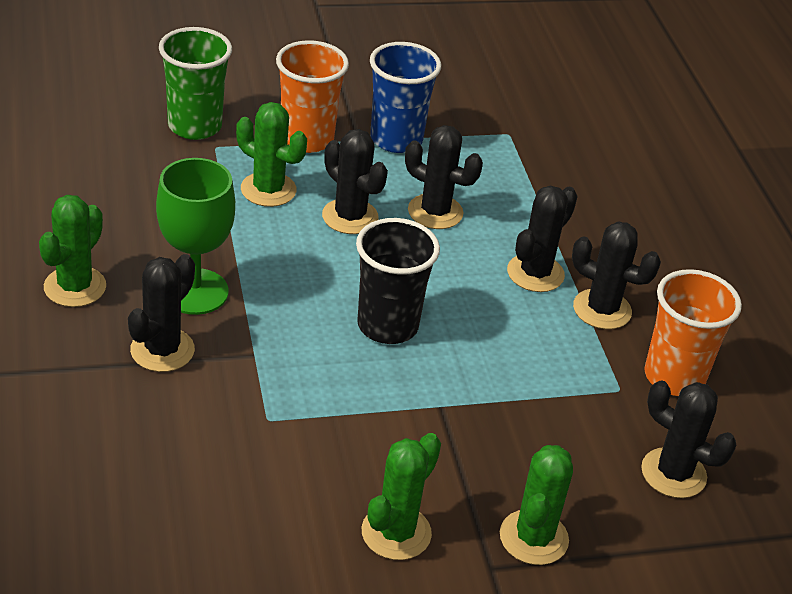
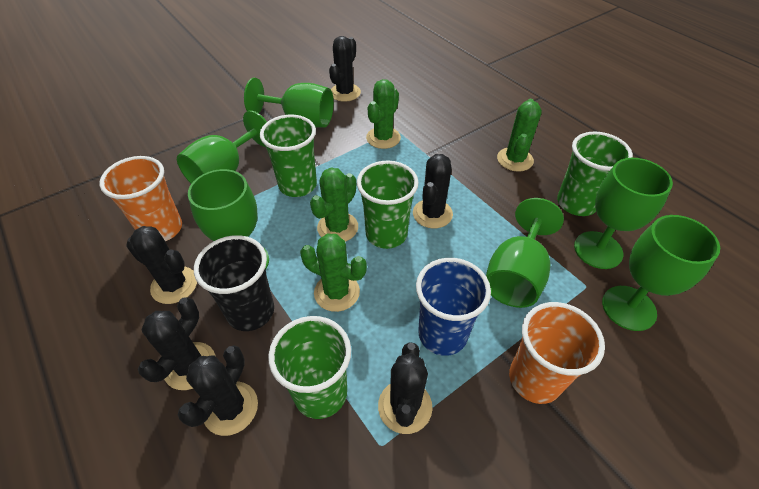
green cup: 1 -> 4
green goblet: 1 -> 6

